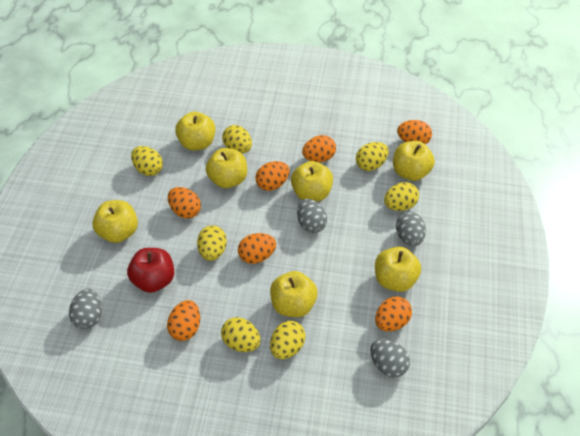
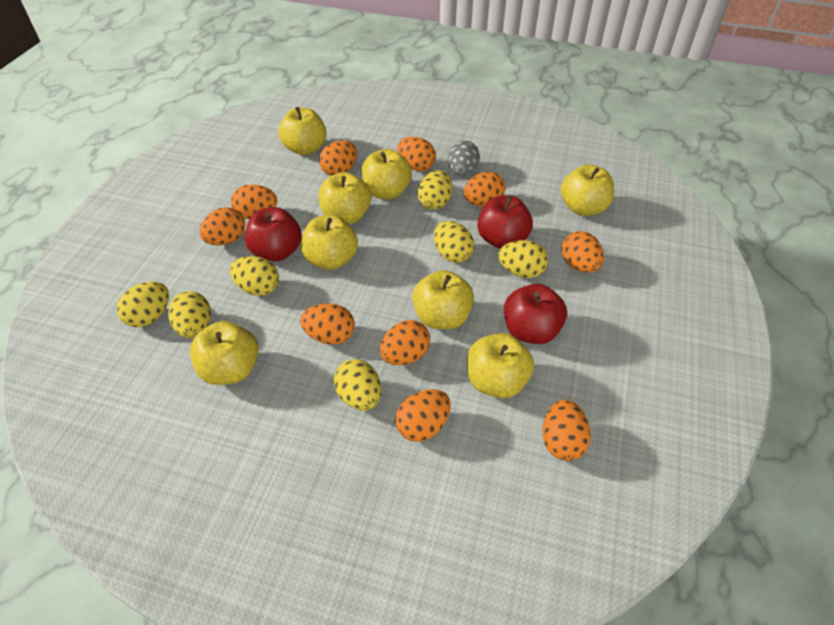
grey egg: 4 -> 1
orange egg: 7 -> 10
red apple: 1 -> 3
yellow apple: 7 -> 8

